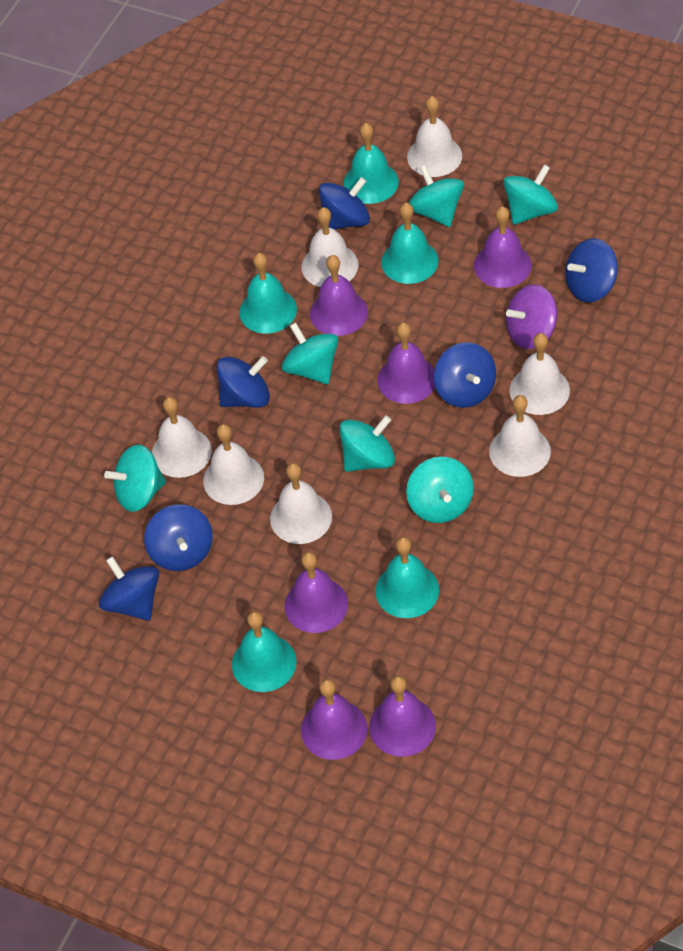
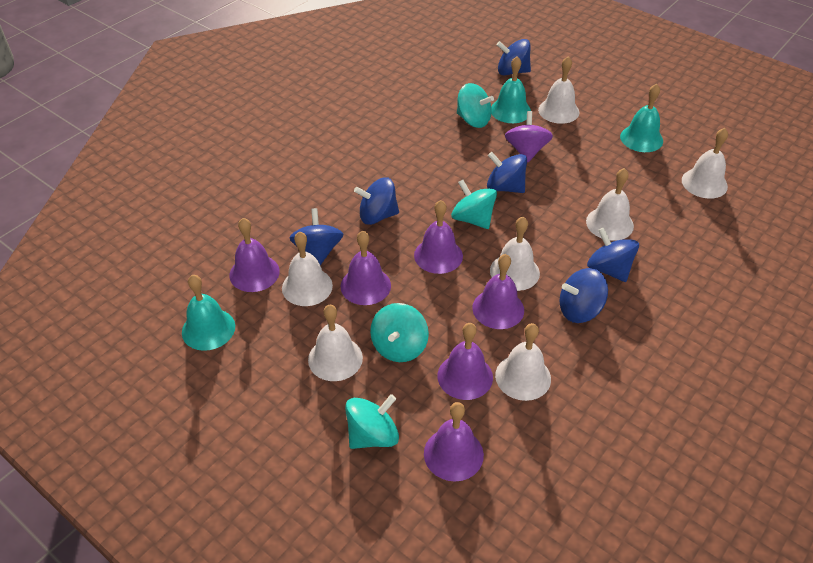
turquoise bell: 5 -> 3
turquoise spinning top: 6 -> 4

